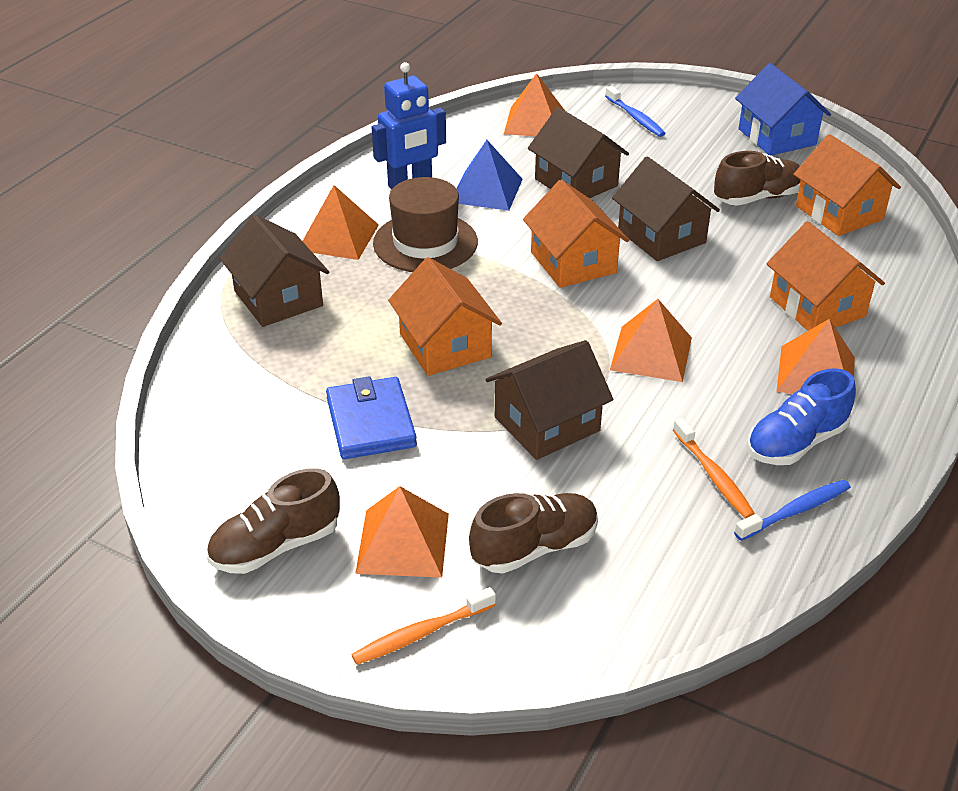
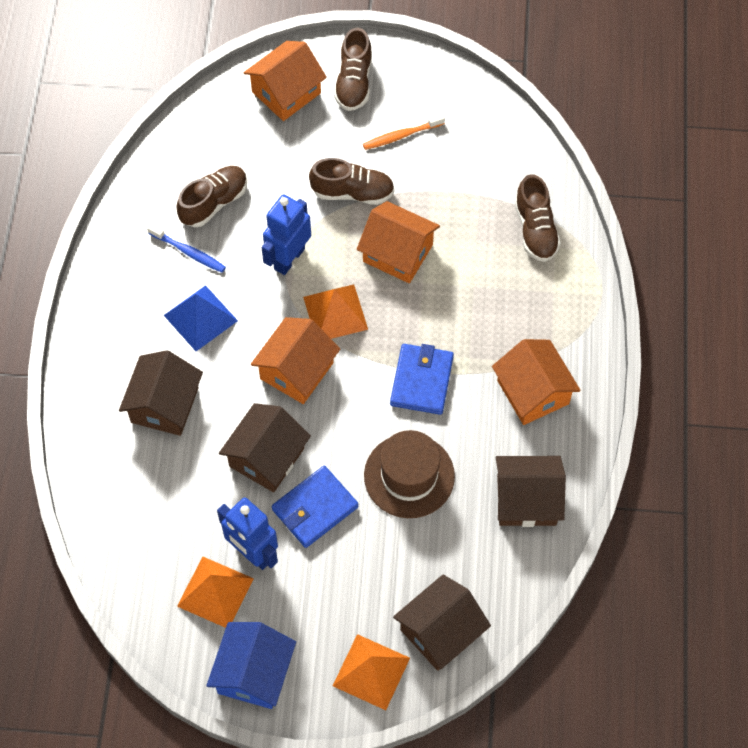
blue robot: 1 -> 2
blue shoe: 1 -> 0
blue toothbrush: 2 -> 1
blue wallet: 1 -> 2
brown shoe: 3 -> 4
orange pyramid: 5 -> 3
orange toothbrush: 2 -> 1

